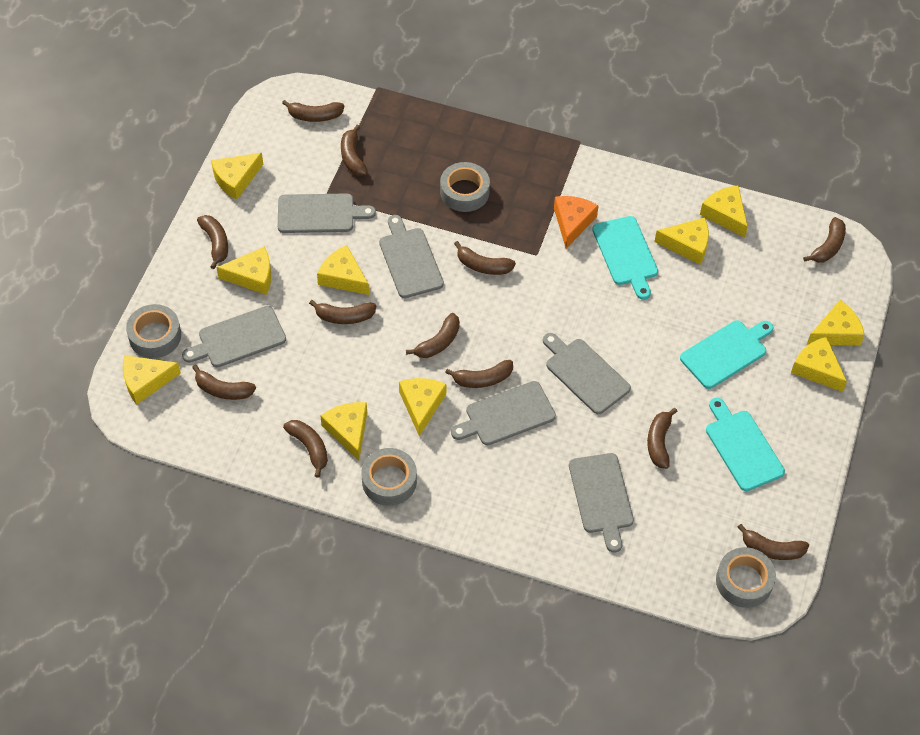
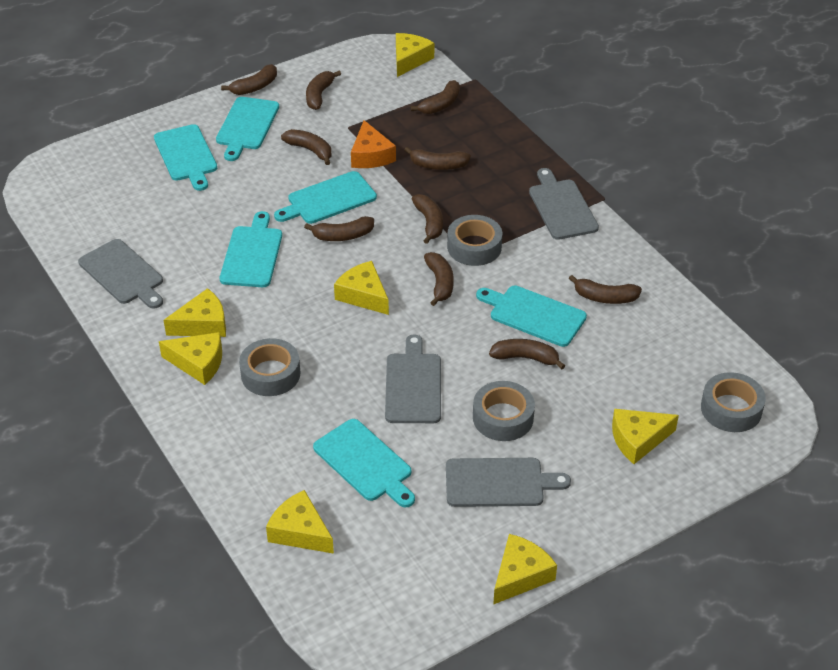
brown banana: 12 -> 10
grey cutting board: 6 -> 4
turquoise cutting board: 3 -> 6
yellow cheese: 10 -> 7

